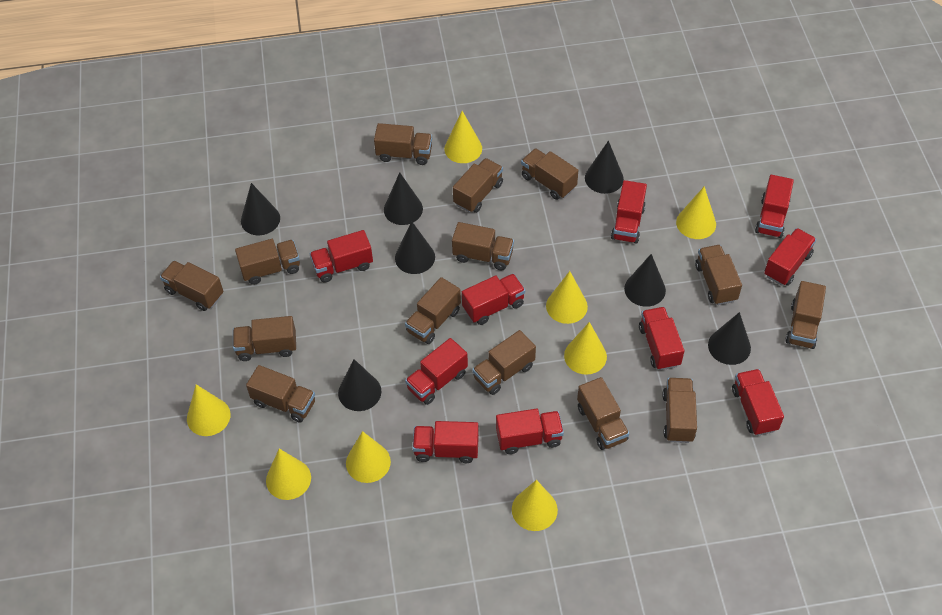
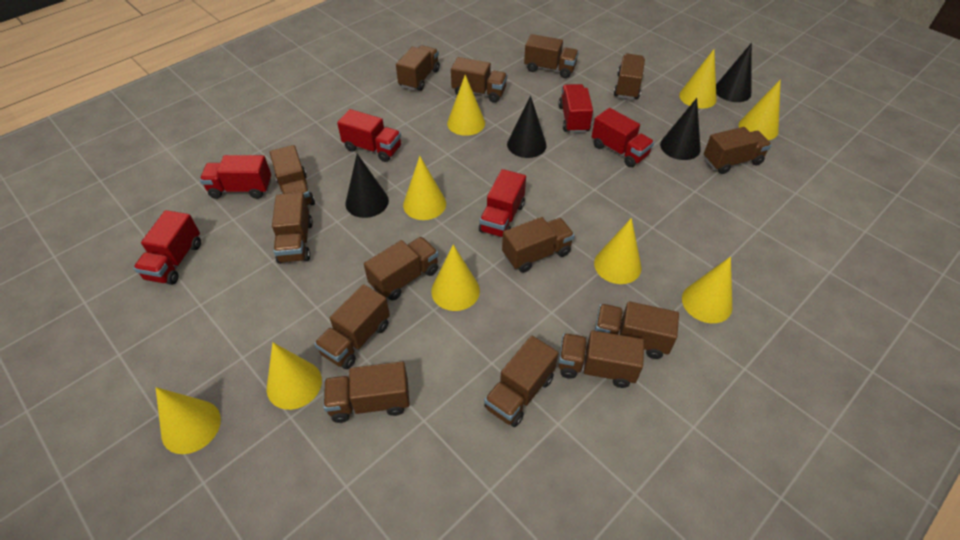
black cone: 7 -> 4
red truck: 10 -> 6
yellow cone: 8 -> 9

